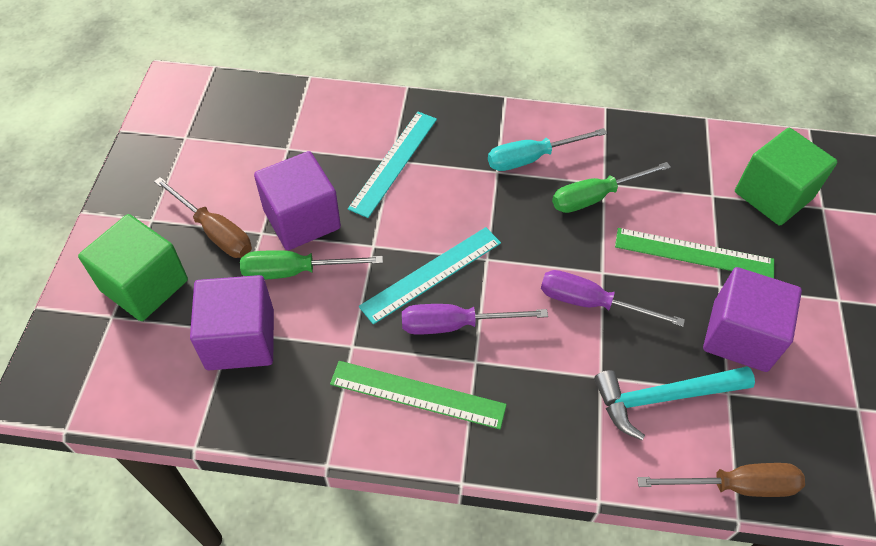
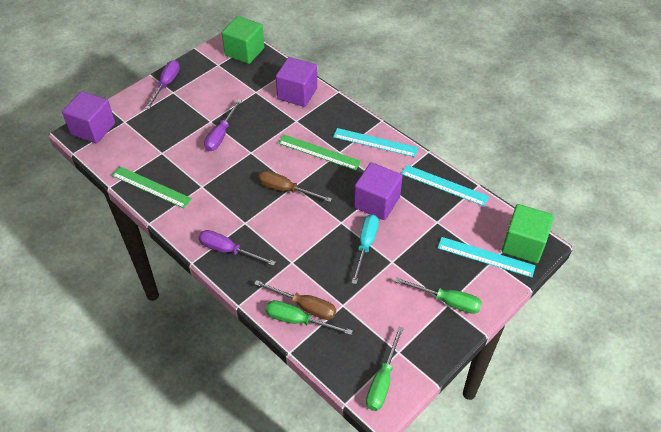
green screwdriver: 2 -> 3
purple screwdriver: 2 -> 3
turquoise hammer: 1 -> 0
turquoise ruler: 2 -> 3

